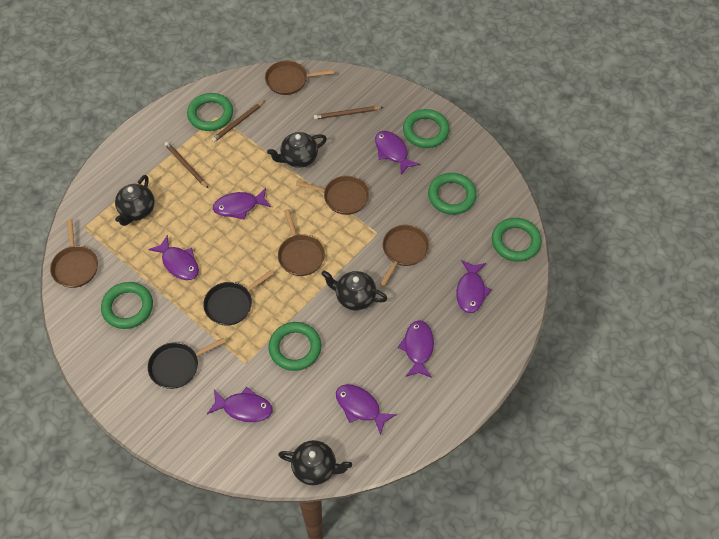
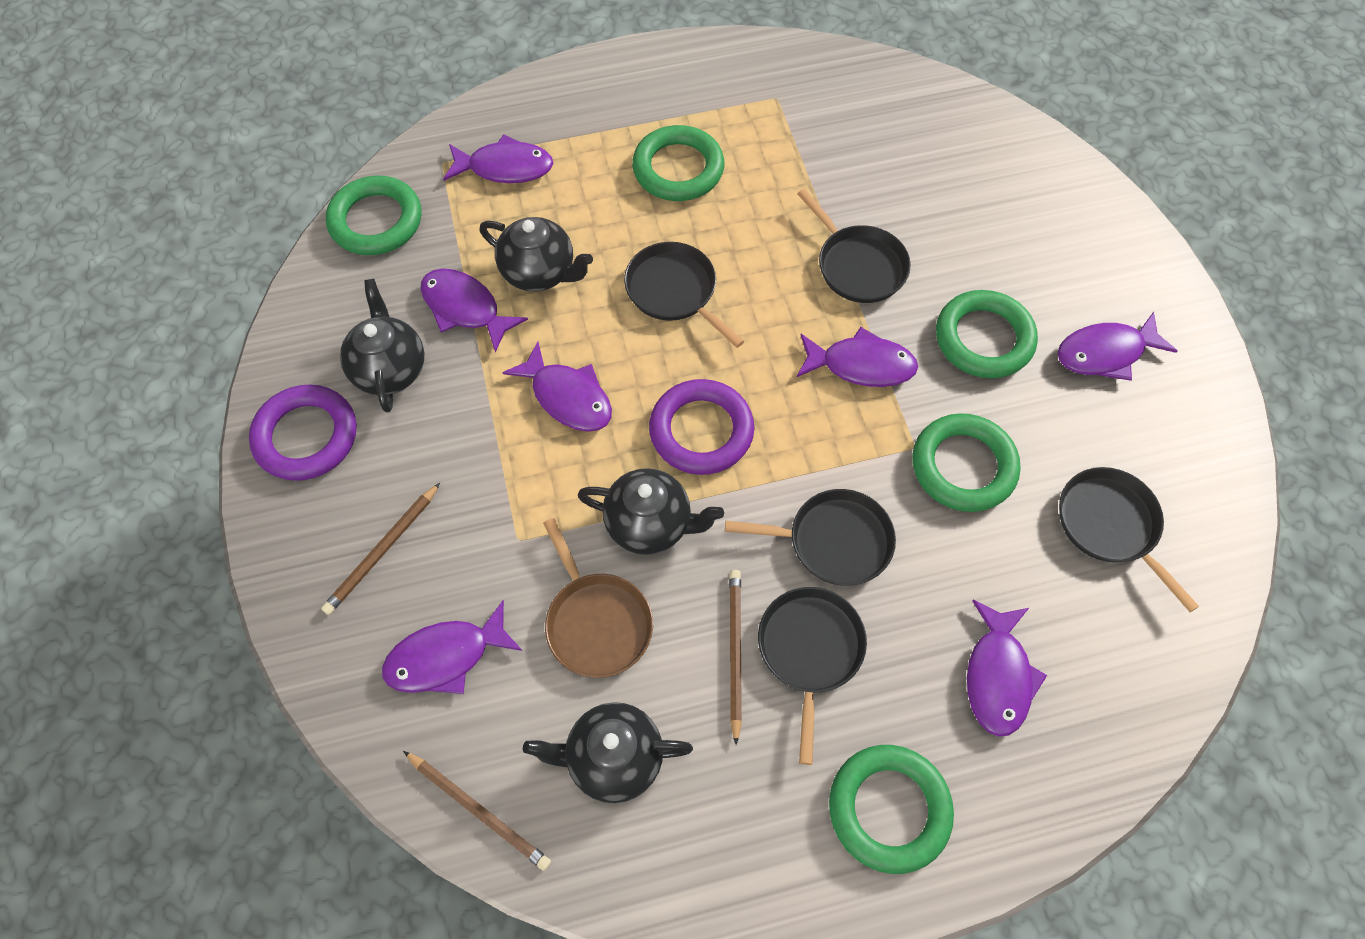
black pan: 2 -> 5
brown pan: 5 -> 1
green ring: 6 -> 5
purple ring: 0 -> 2

